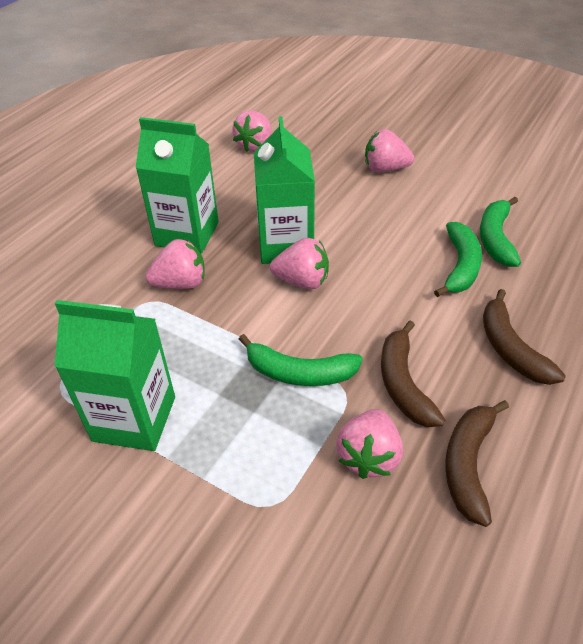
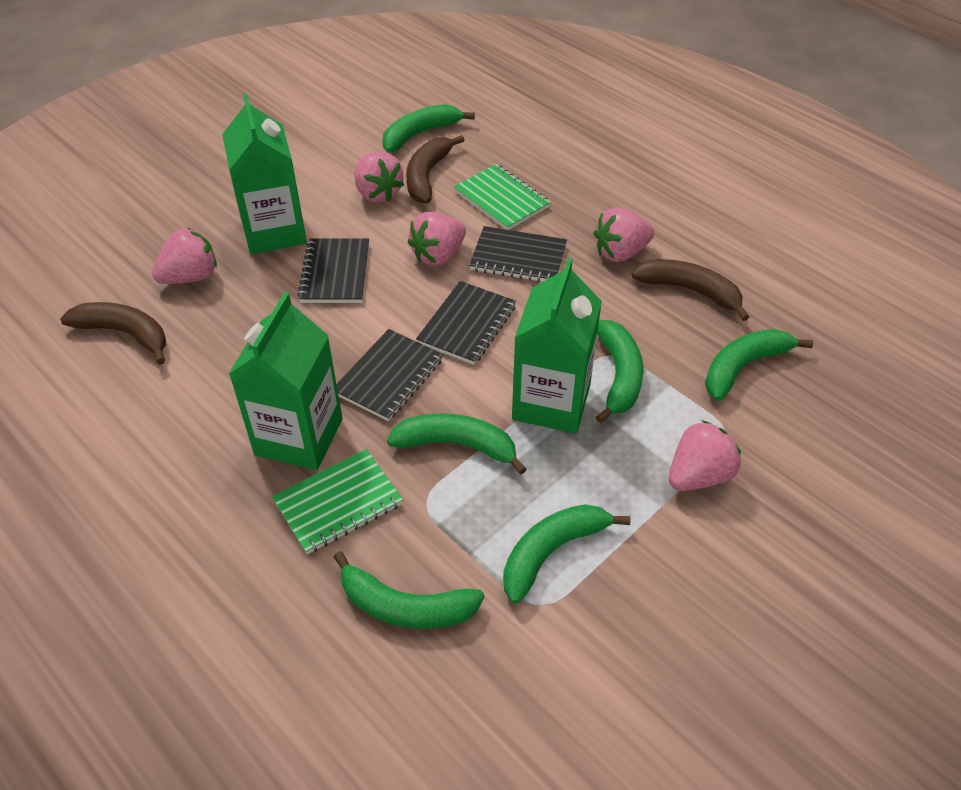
black notebook: 0 -> 4
green banana: 3 -> 6
green notebook: 0 -> 2

